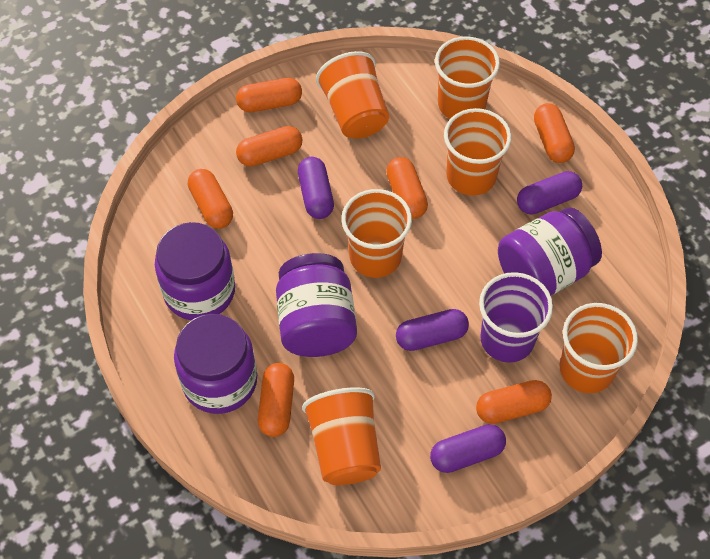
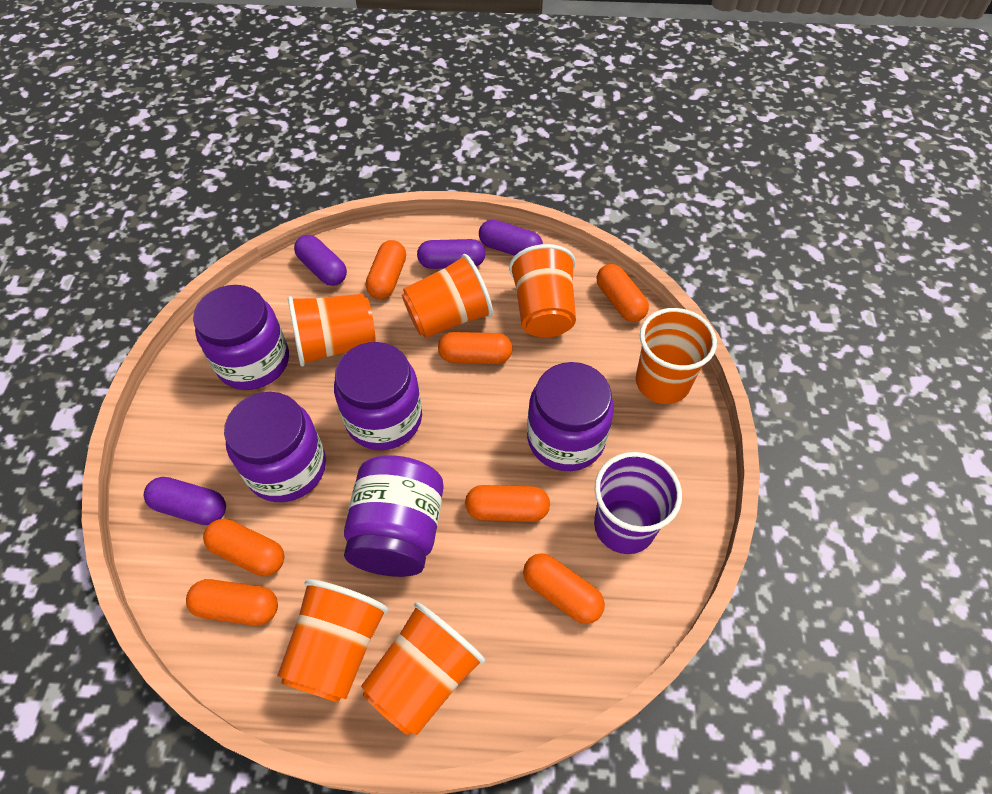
purple jar: 4 -> 5

